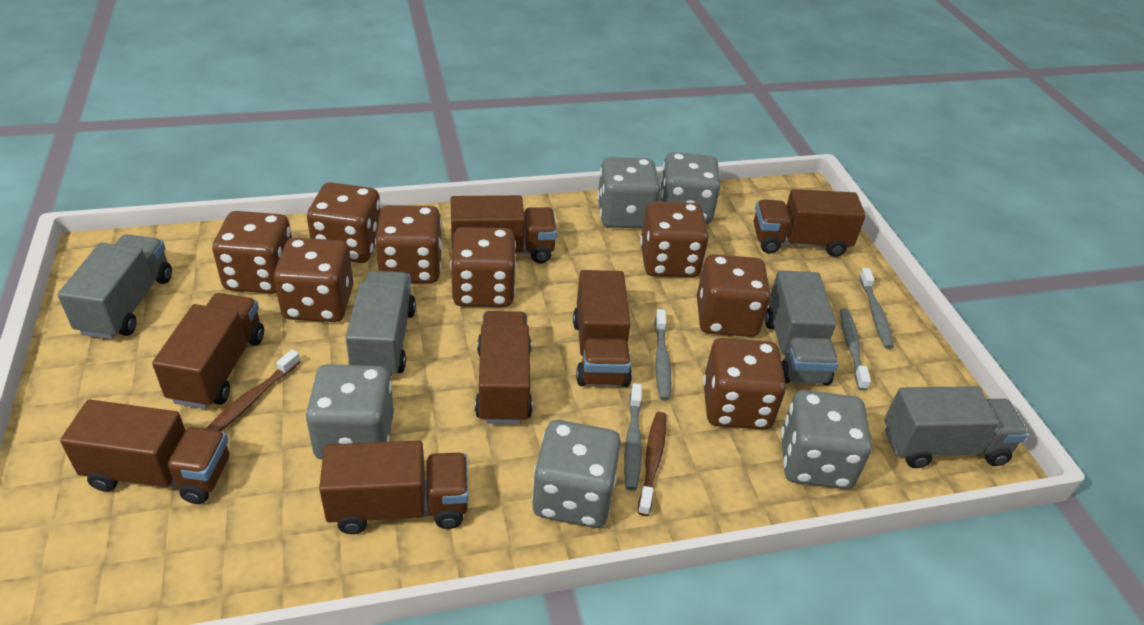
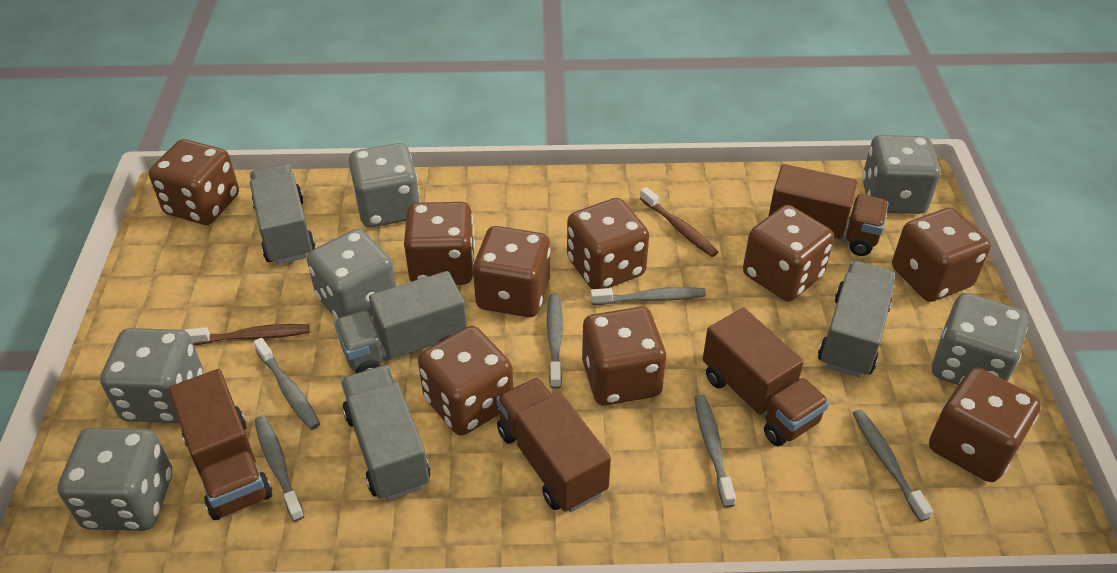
brown dice: 8 -> 9
brown truck: 7 -> 4
grey dice: 5 -> 6
grey toothbrush: 4 -> 6

